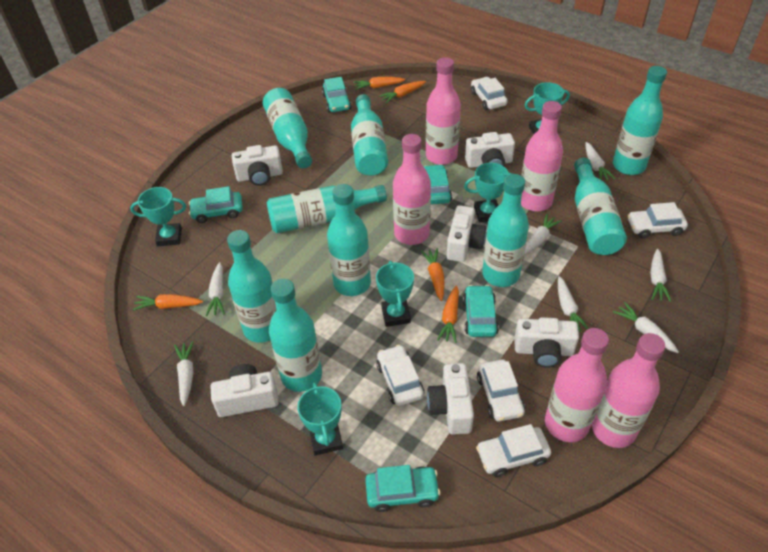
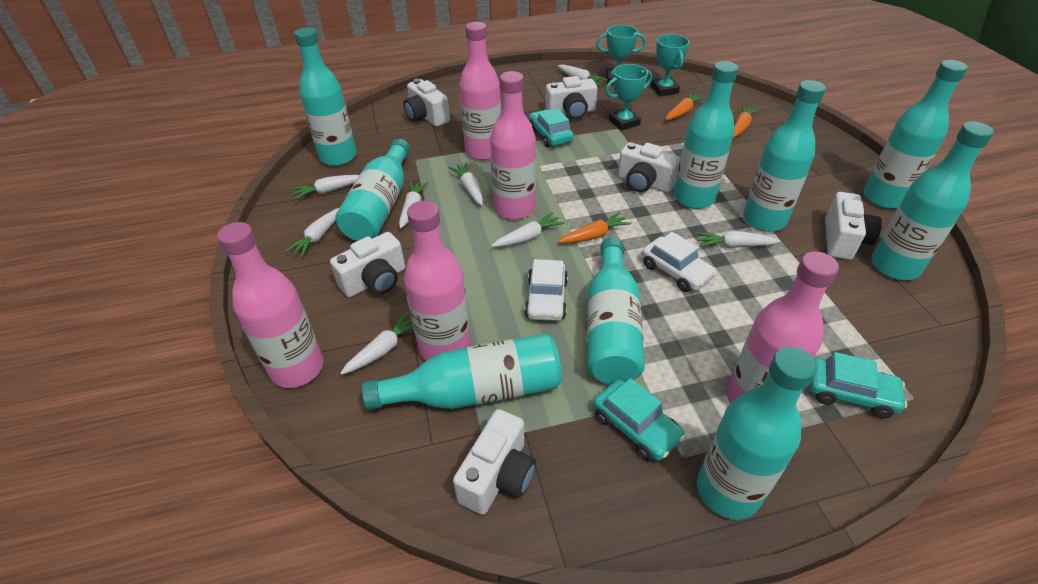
orange carrot: 5 -> 3
turquoise car: 5 -> 3
turquoise trophy: 5 -> 3
white car: 5 -> 2
white carrot: 7 -> 8

